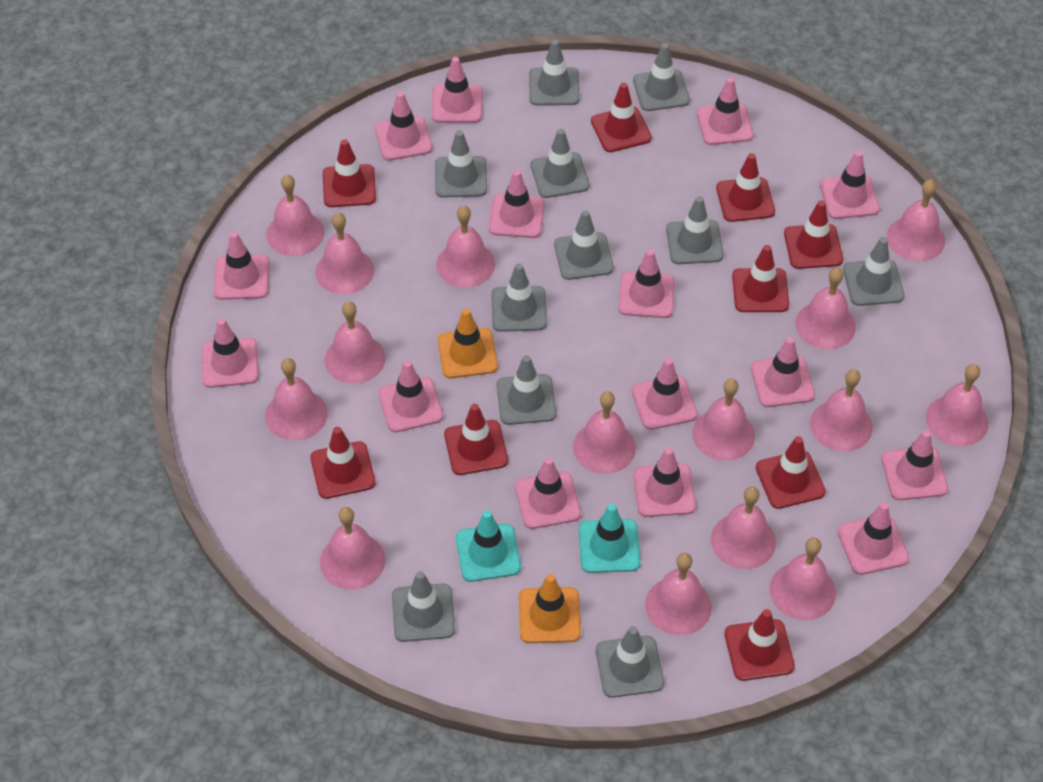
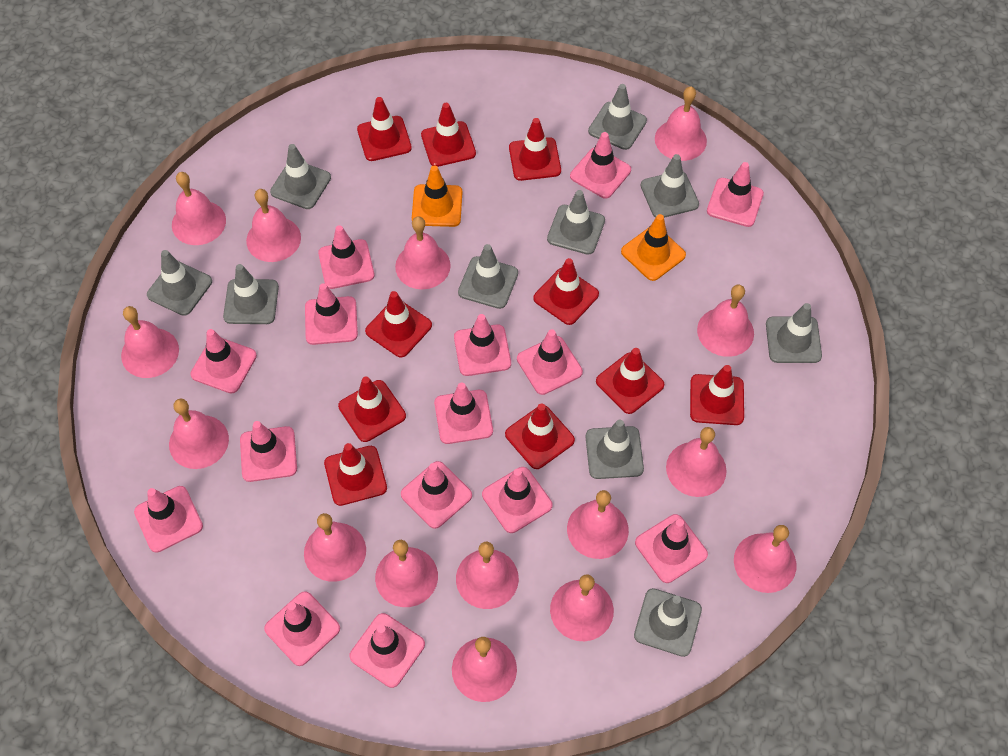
grey traffic cone: 11 -> 10
red traffic cone: 9 -> 10
turquoise traffic cone: 2 -> 0

